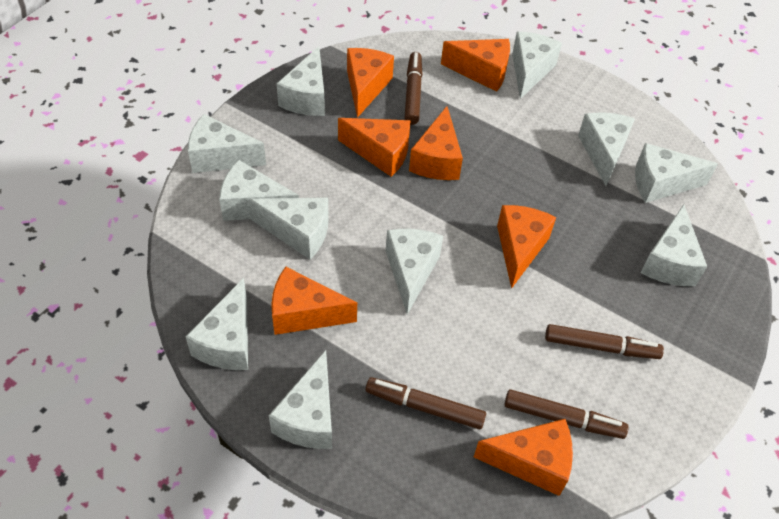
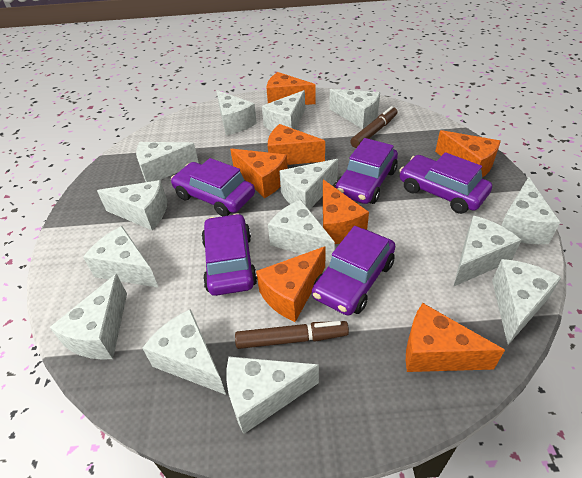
brown marker: 4 -> 2
purple car: 0 -> 5
white cheese: 11 -> 14

